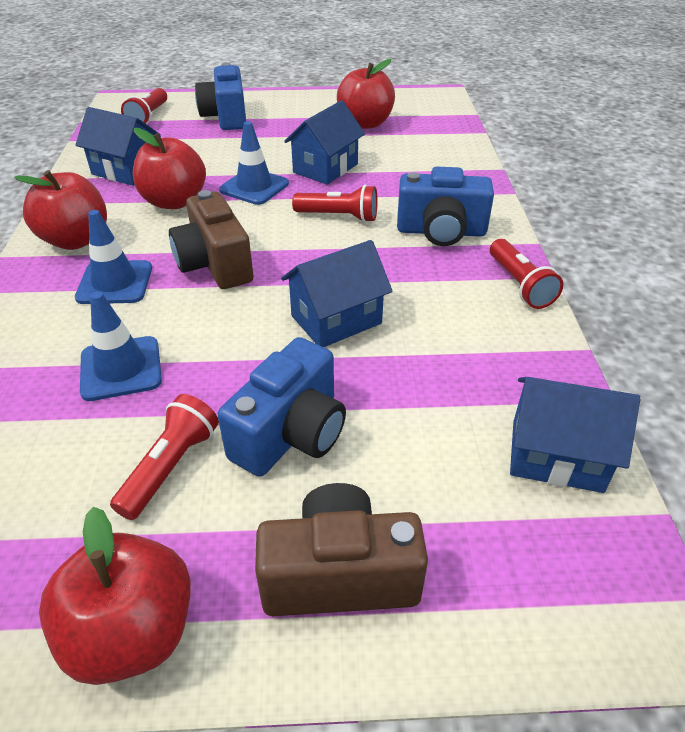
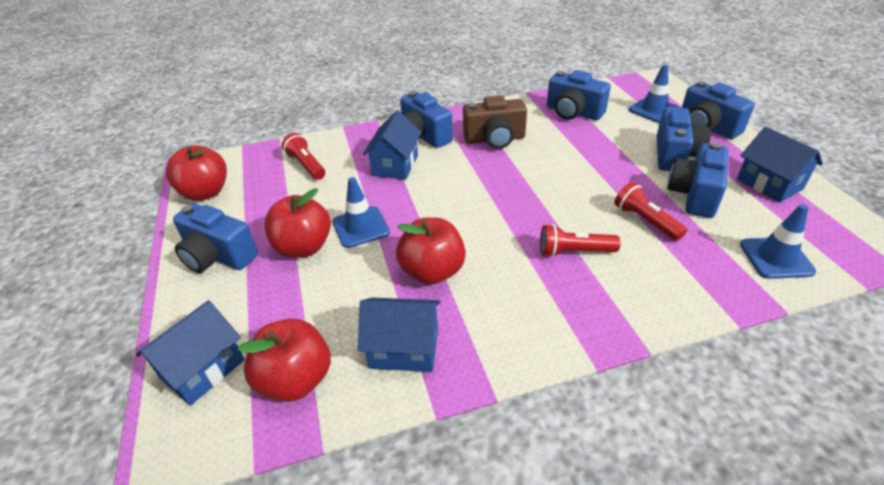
blue camera: 3 -> 6
brown camera: 2 -> 1
red flashlight: 4 -> 3

